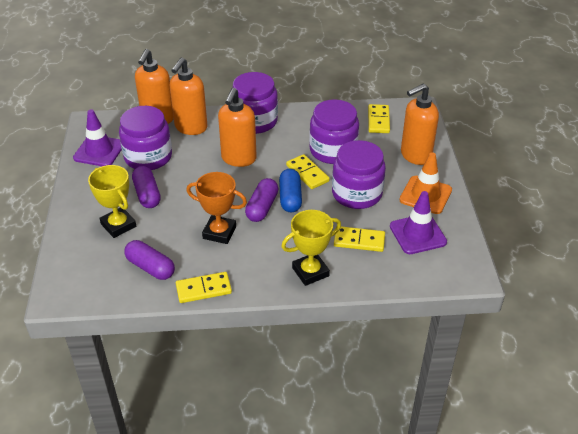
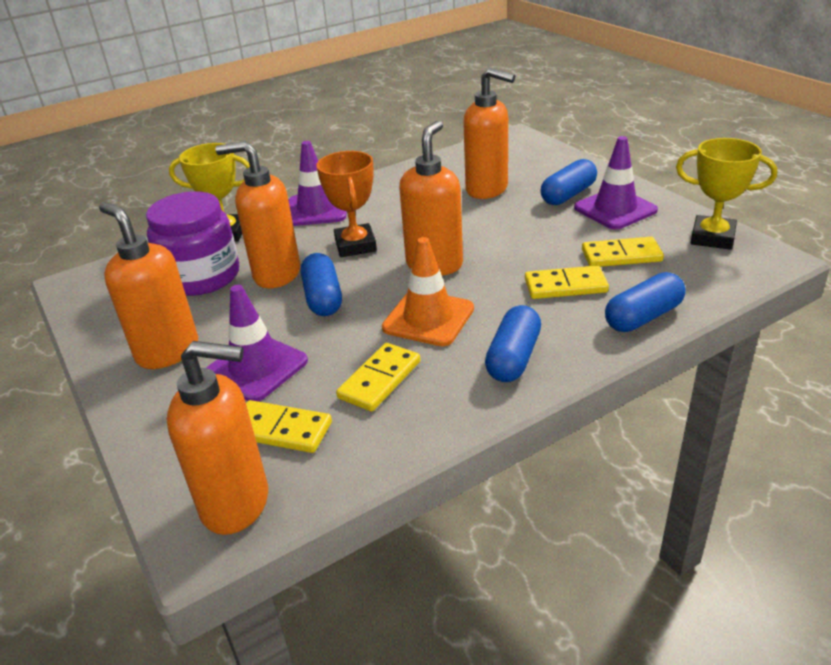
blue capsule: 1 -> 4
orange soap dispenser: 4 -> 5
purple capsule: 3 -> 0
purple jar: 4 -> 1
purple traffic cone: 2 -> 3

